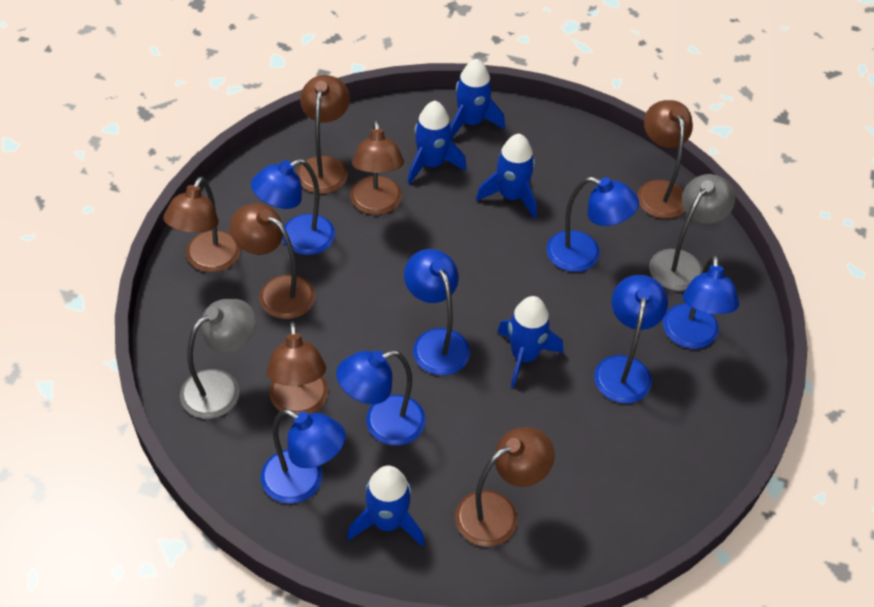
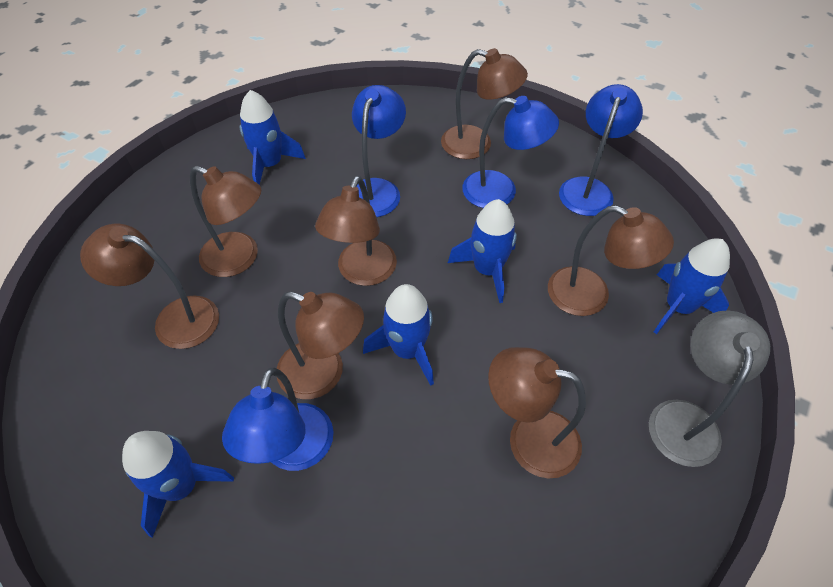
blue lamp: 7 -> 4
grey lamp: 2 -> 1

